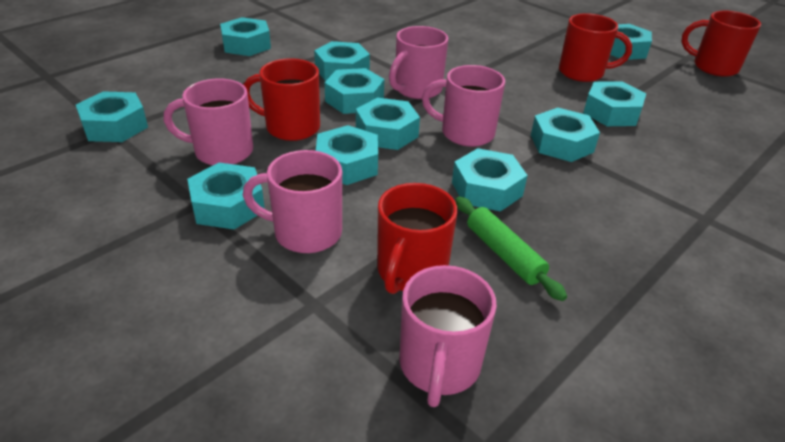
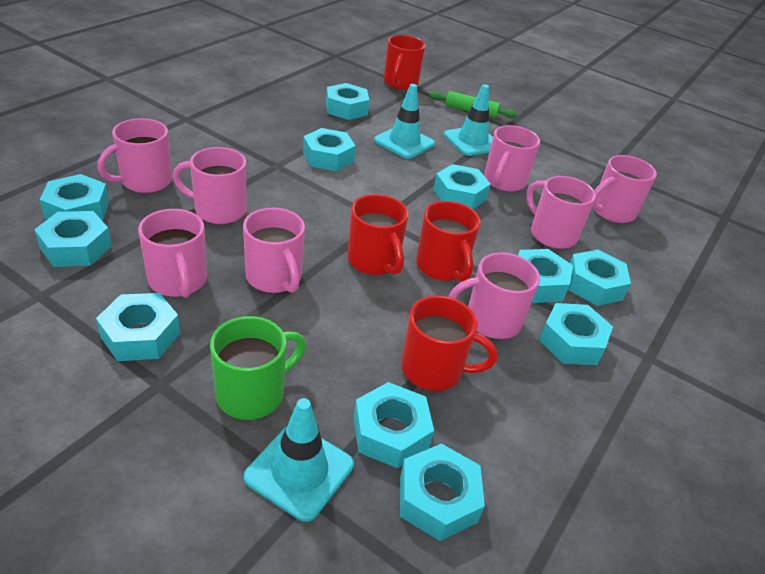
green mug: 0 -> 1
pink mug: 5 -> 8
turquoise traffic cone: 0 -> 3

